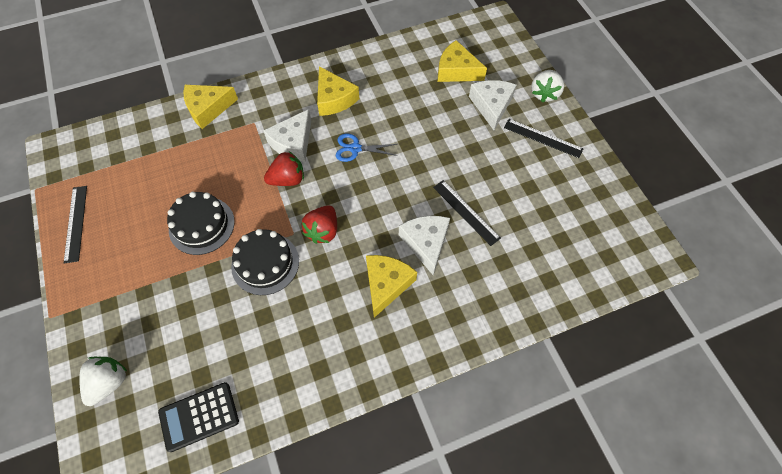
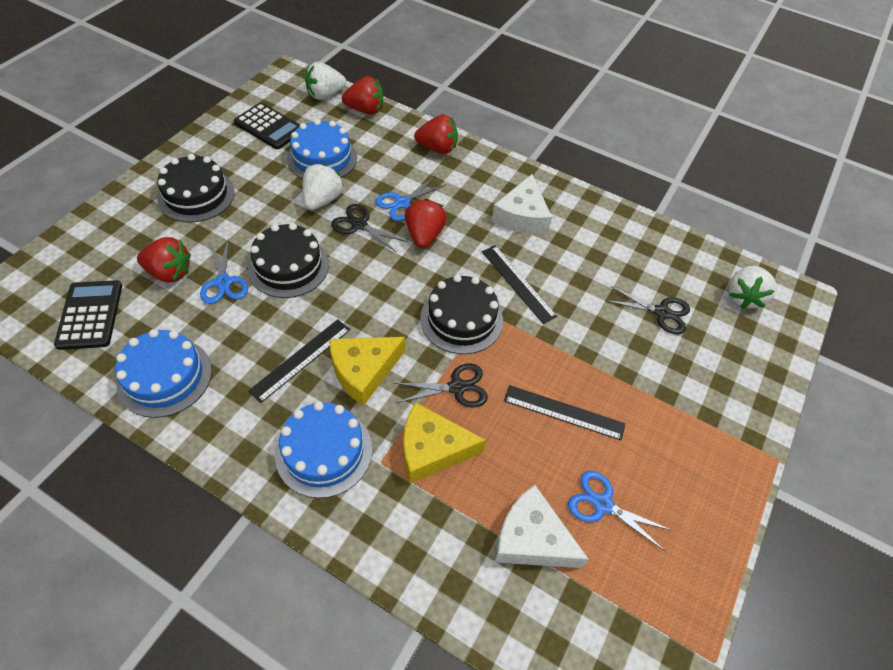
black cake: 2 -> 3
black calculator: 1 -> 2
black scissors: 0 -> 3
blue cake: 0 -> 3
blue scissors: 1 -> 3
red strawberry: 2 -> 4
white cheese: 3 -> 2
white strawberry: 2 -> 3
yellow cheese: 4 -> 2

